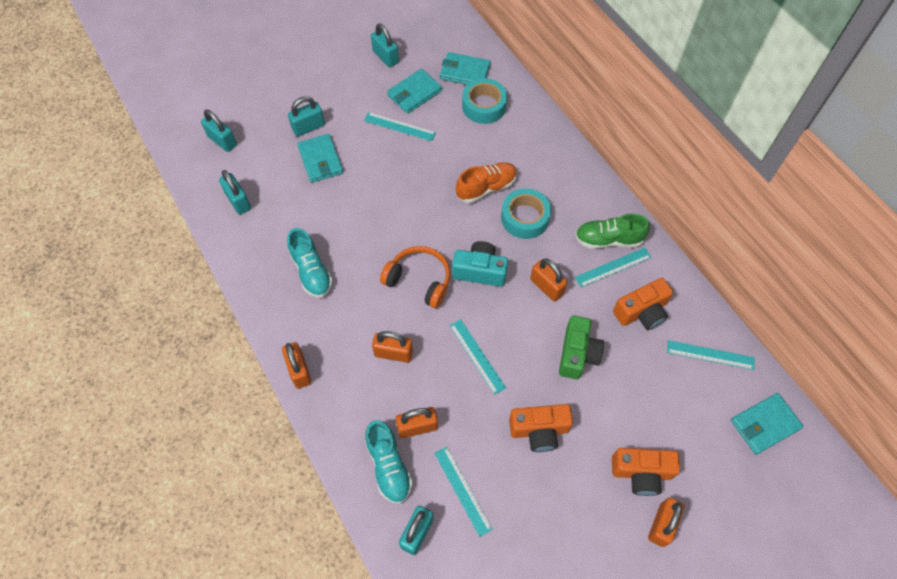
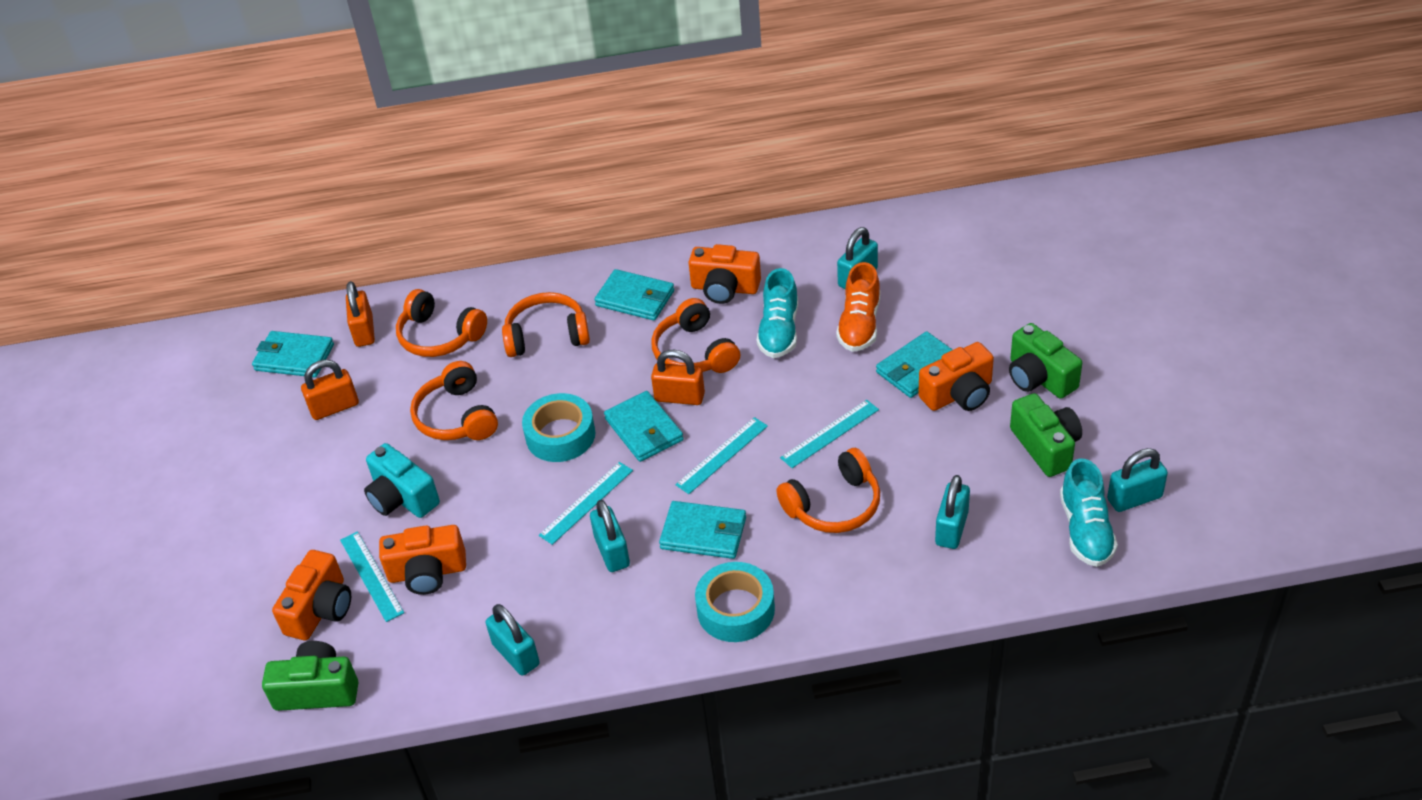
green camera: 1 -> 3
green shoe: 1 -> 0
orange camera: 3 -> 4
orange headphones: 1 -> 5
orange padlock: 5 -> 3
turquoise ruler: 5 -> 4
turquoise wallet: 4 -> 5

